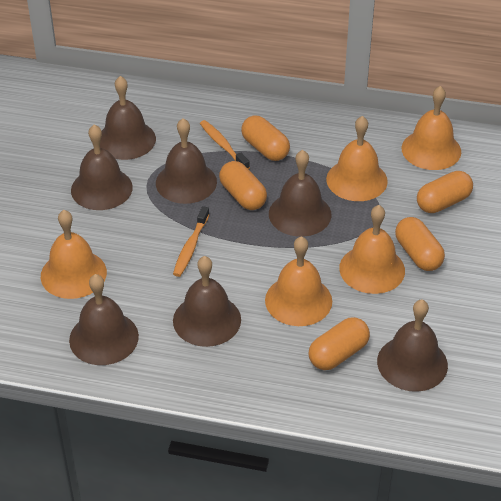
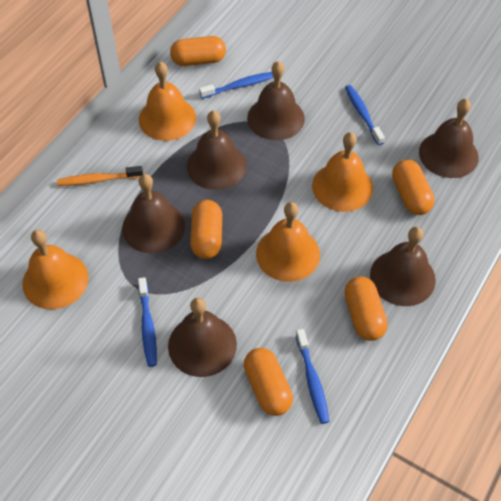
blue toothbrush: 0 -> 4
brown bell: 7 -> 6
orange bell: 5 -> 4
orange toothbrush: 2 -> 1

